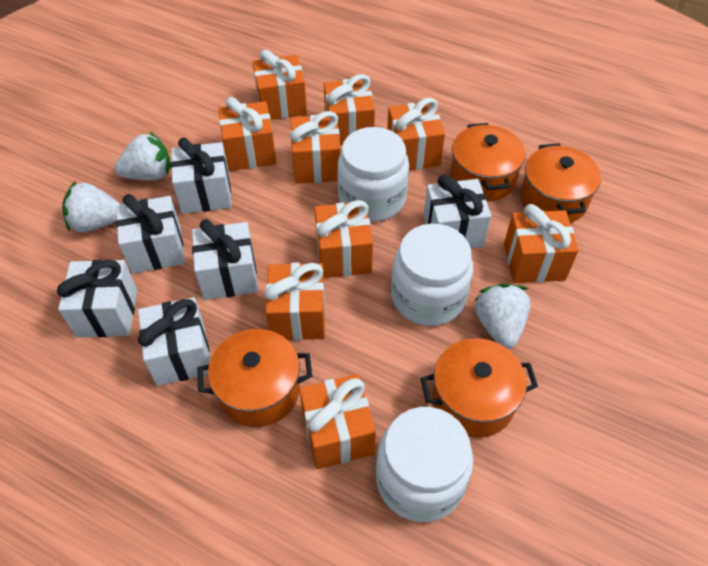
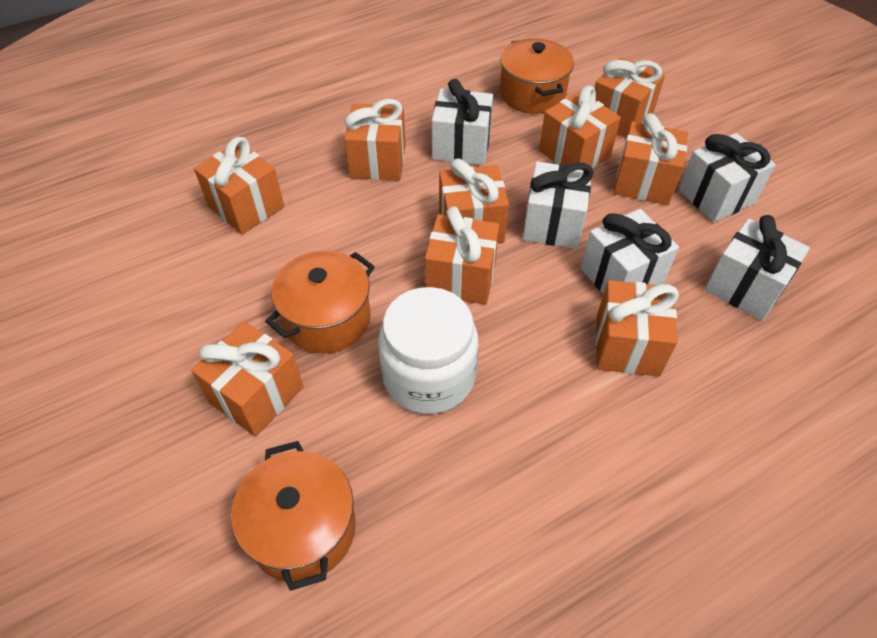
orange pot: 4 -> 3
white gift: 6 -> 5
white jar: 3 -> 1
white strawberry: 3 -> 0

